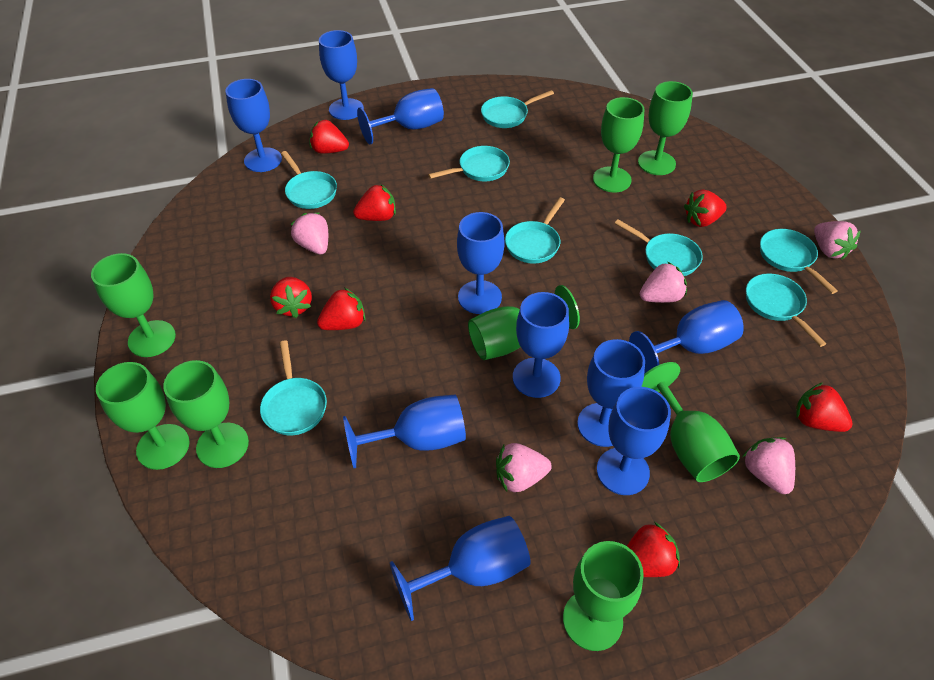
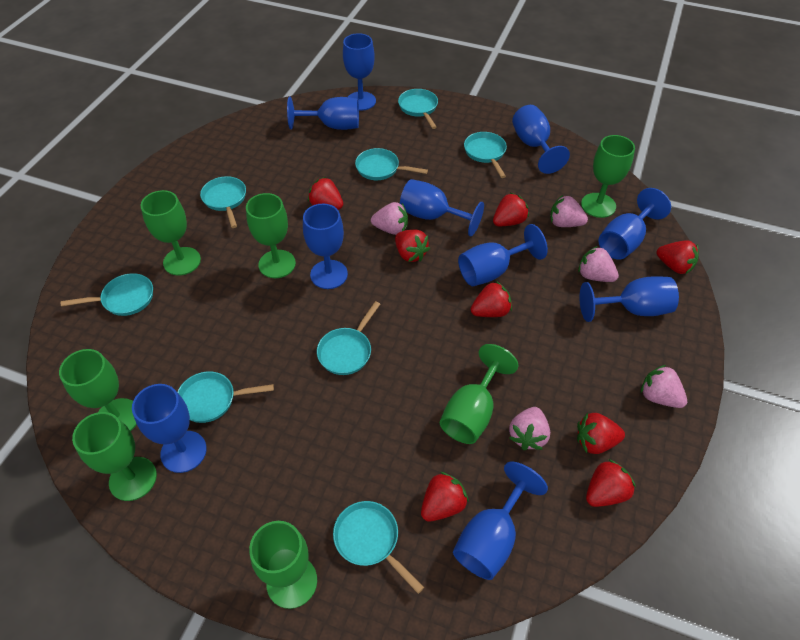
green goblet: 8 -> 7
red strawberry: 7 -> 8

